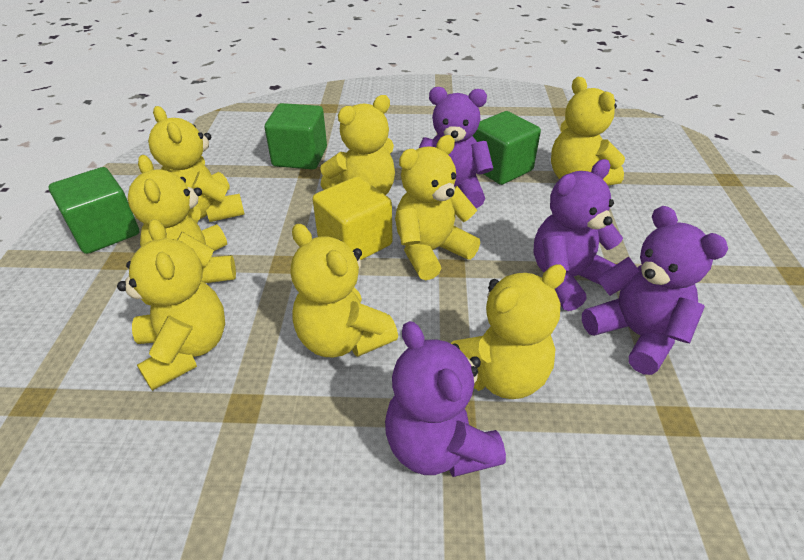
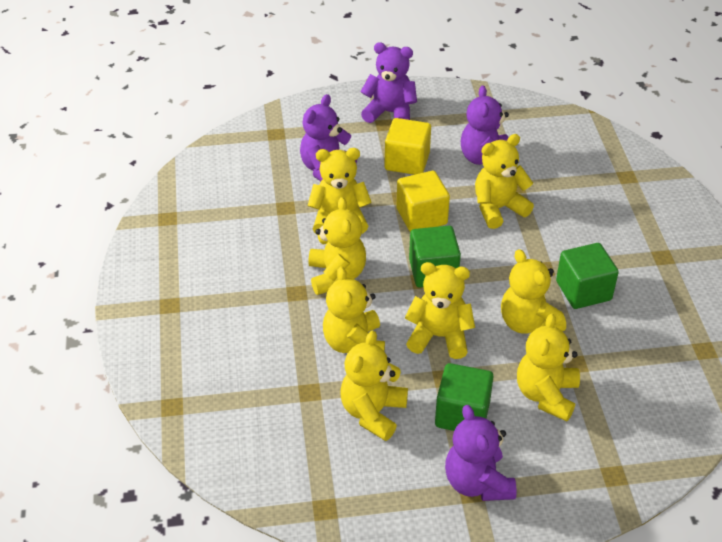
yellow cube: 1 -> 2

